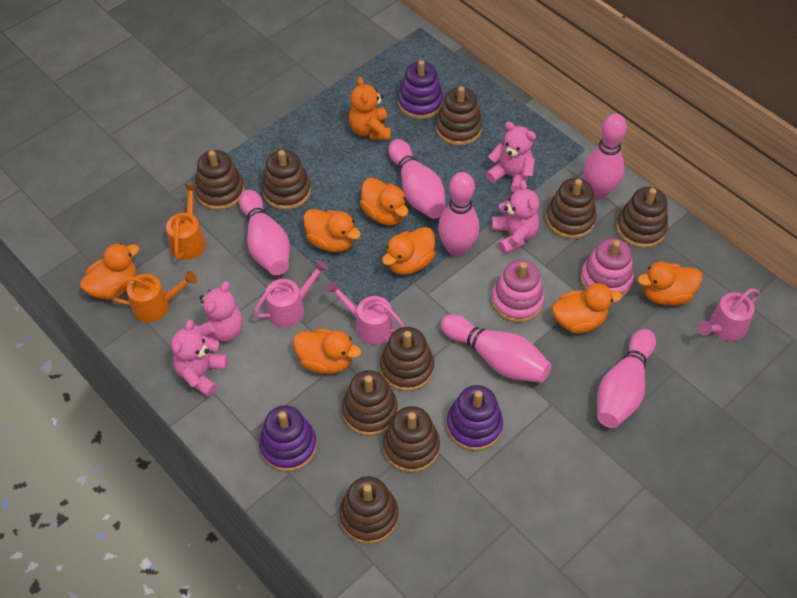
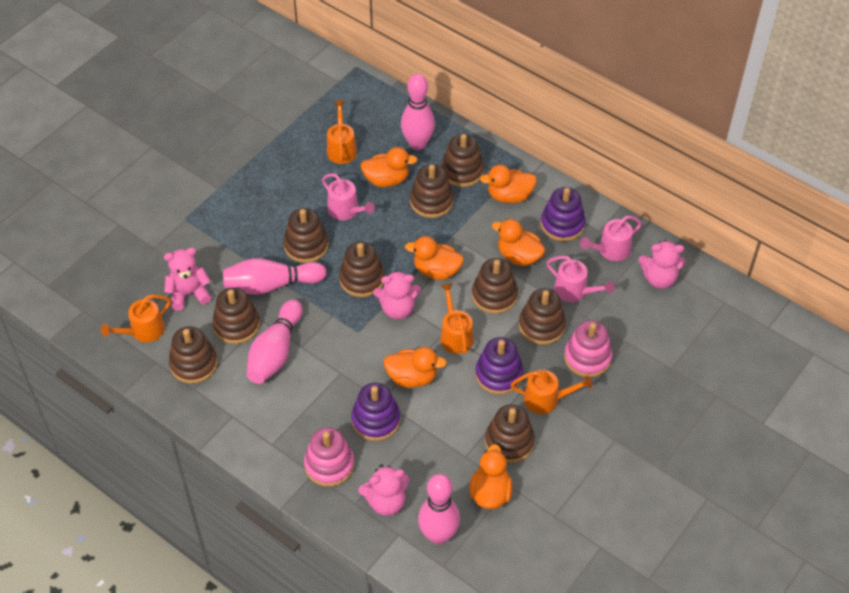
orange duck: 7 -> 6
orange teddy bear: 1 -> 0
orange watering can: 2 -> 4
pink bowling pin: 6 -> 4

